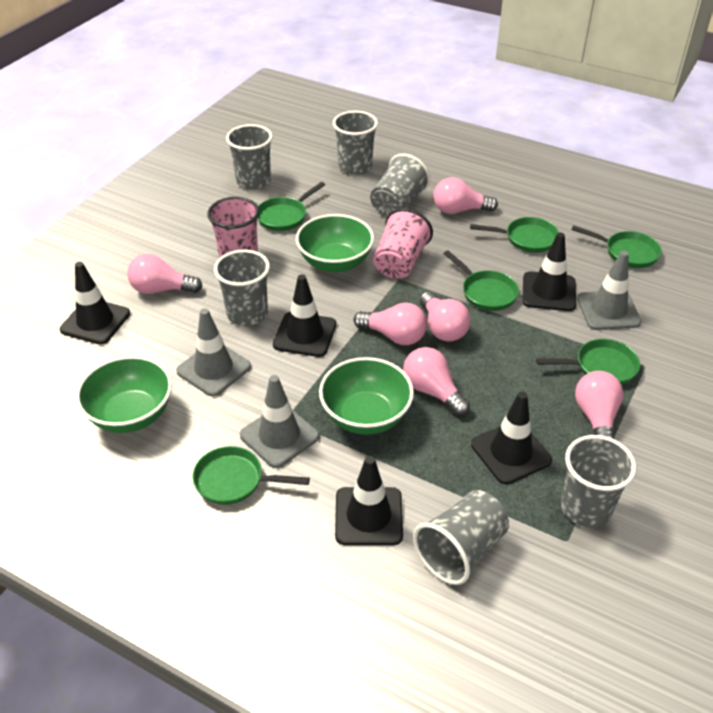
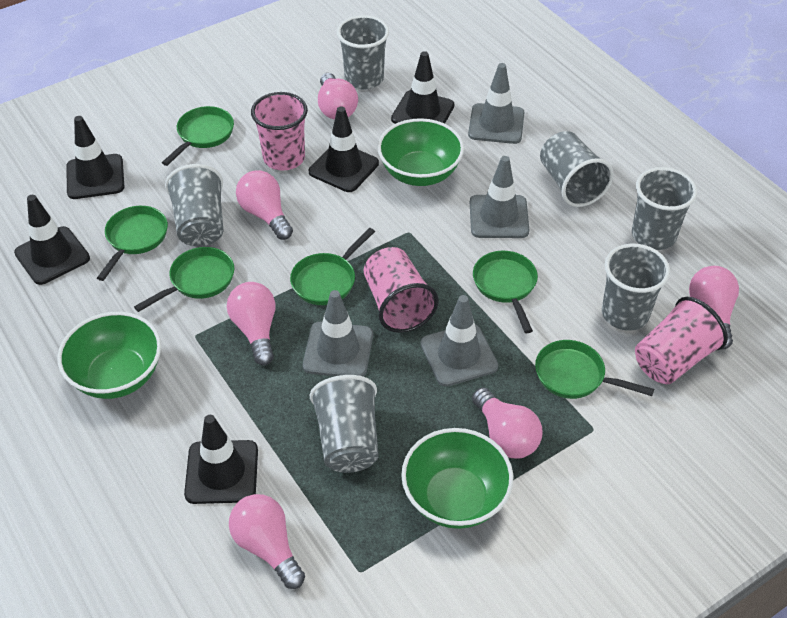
grey traffic cone: 3 -> 4
pink cup: 2 -> 3

